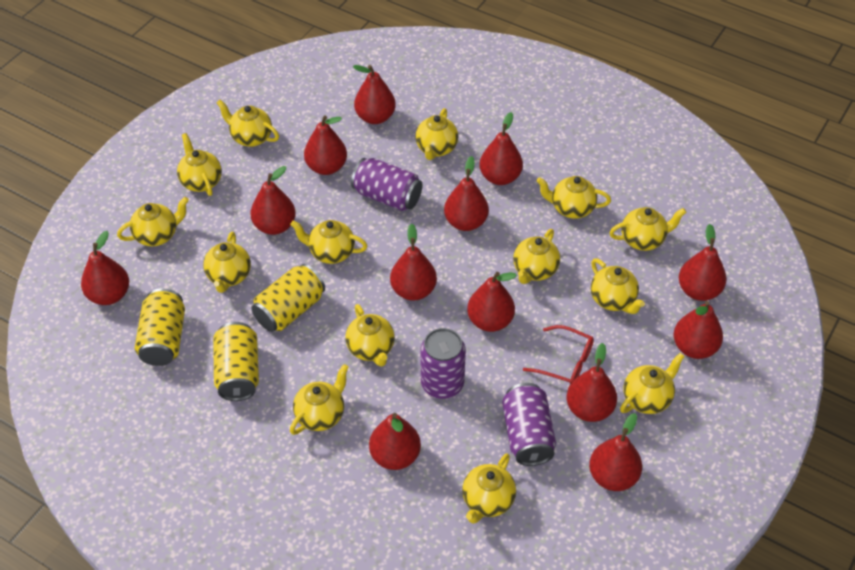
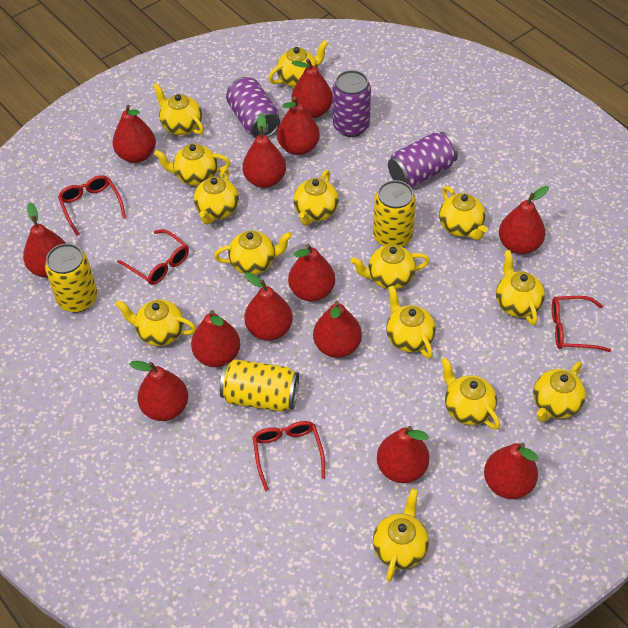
red glasses: 1 -> 4

